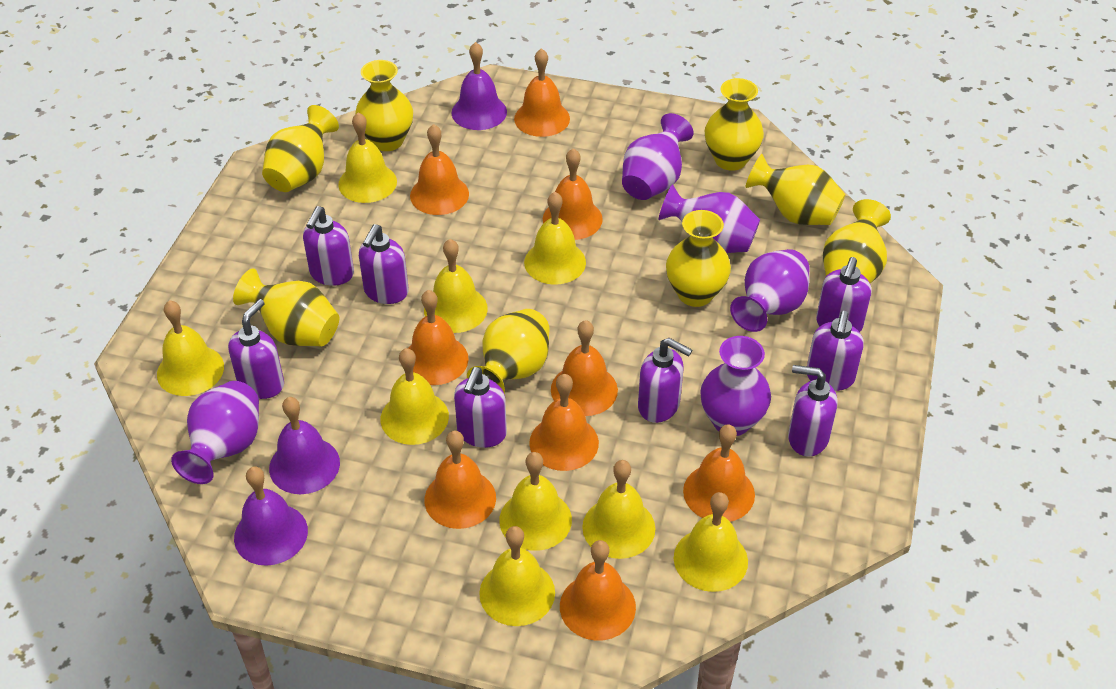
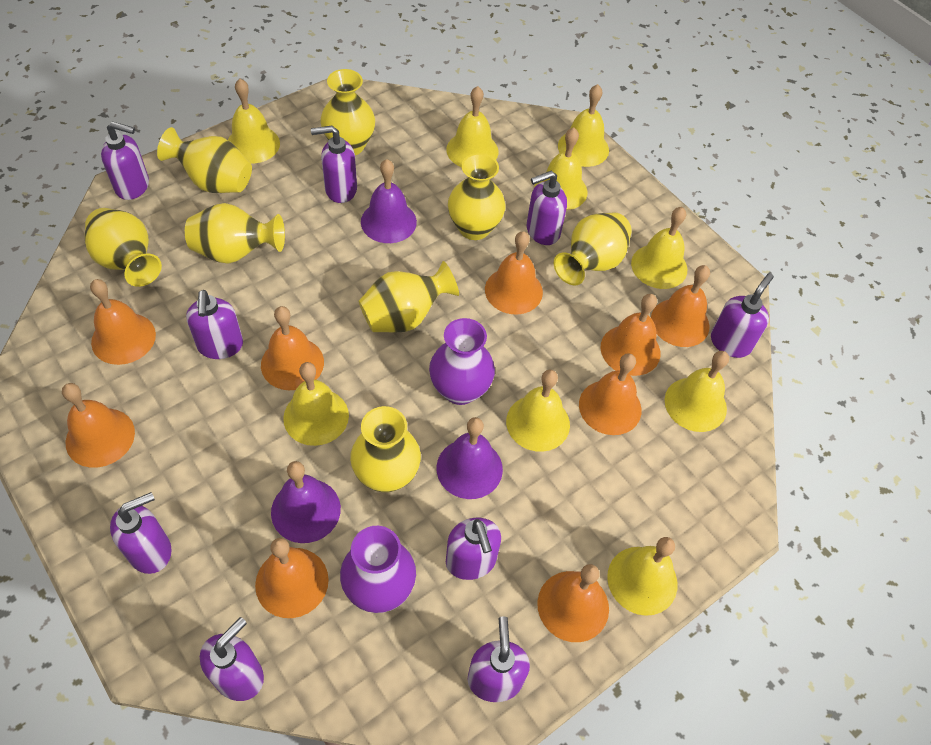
purple soap dispenser: 8 -> 9
purple vase: 5 -> 2

